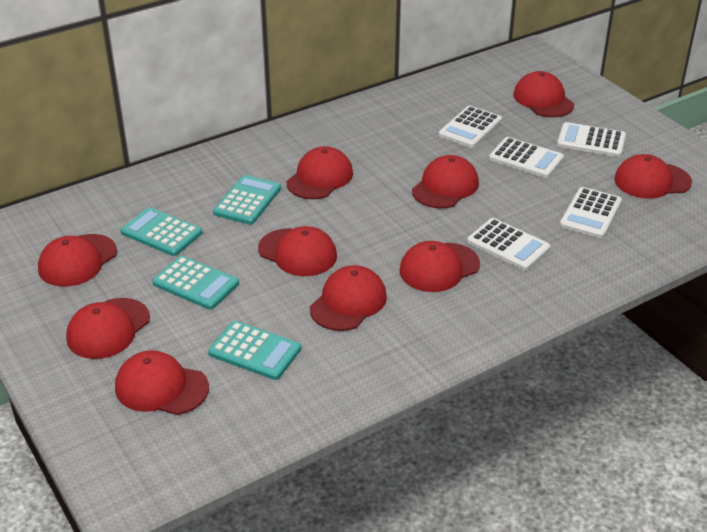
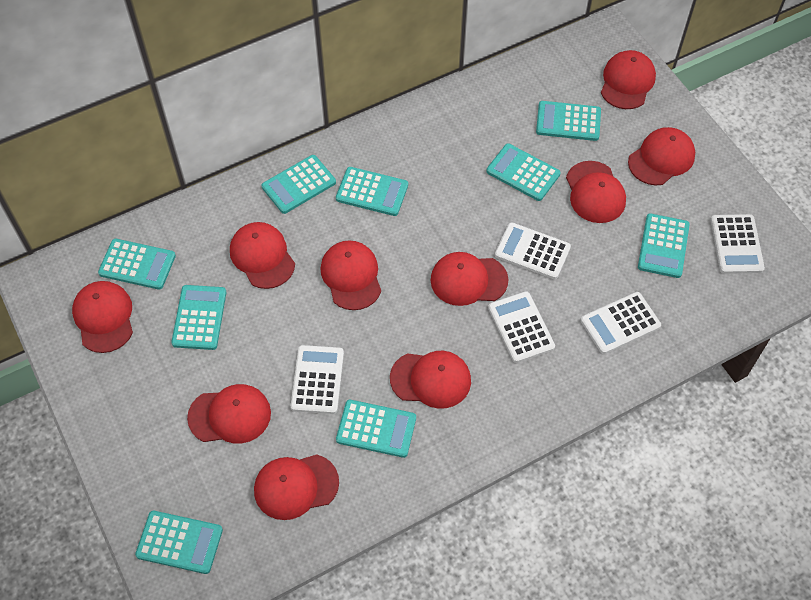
turquoise calculator: 4 -> 9

